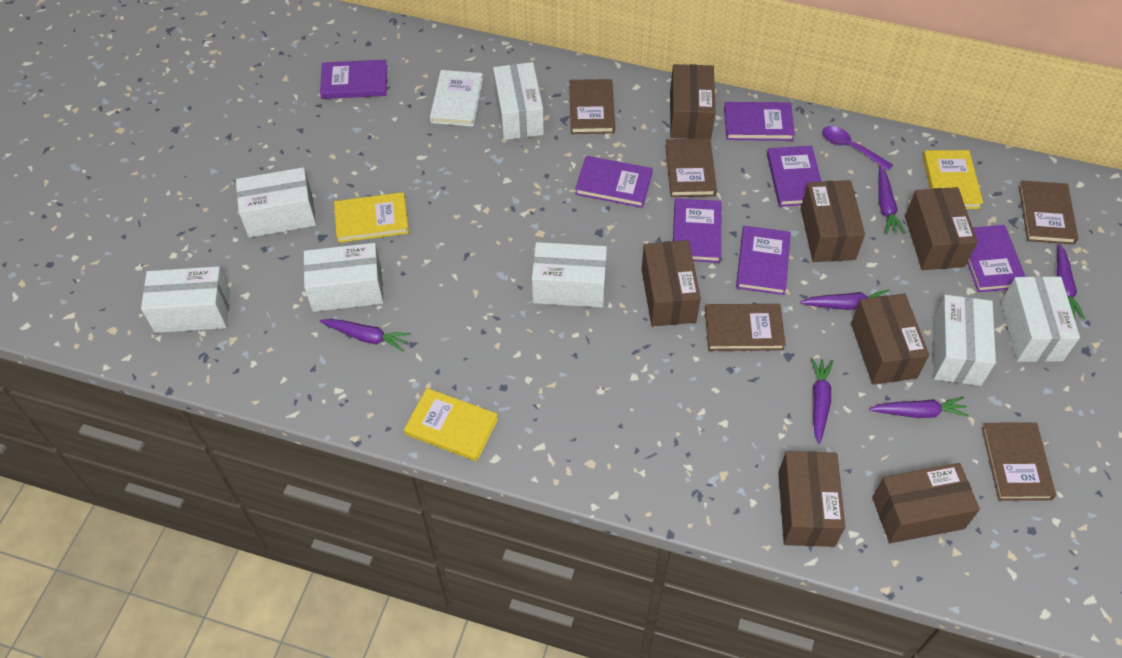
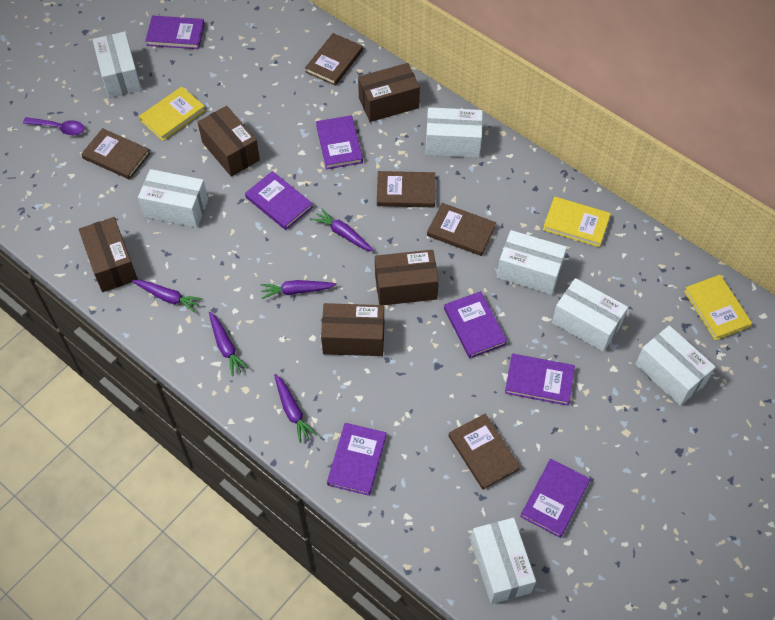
brown box: 7 -> 5
purple carrot: 6 -> 5
white book: 1 -> 0

